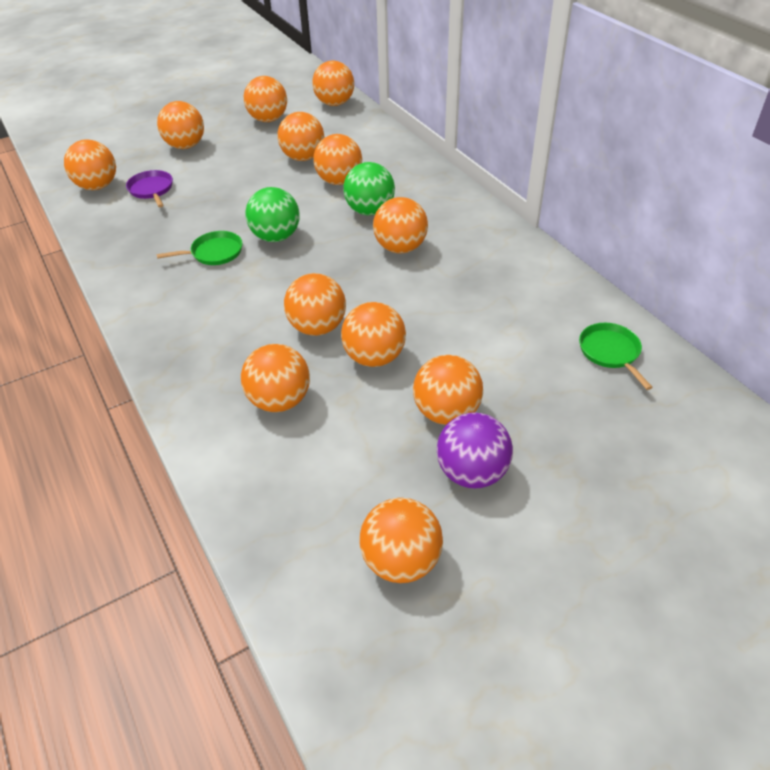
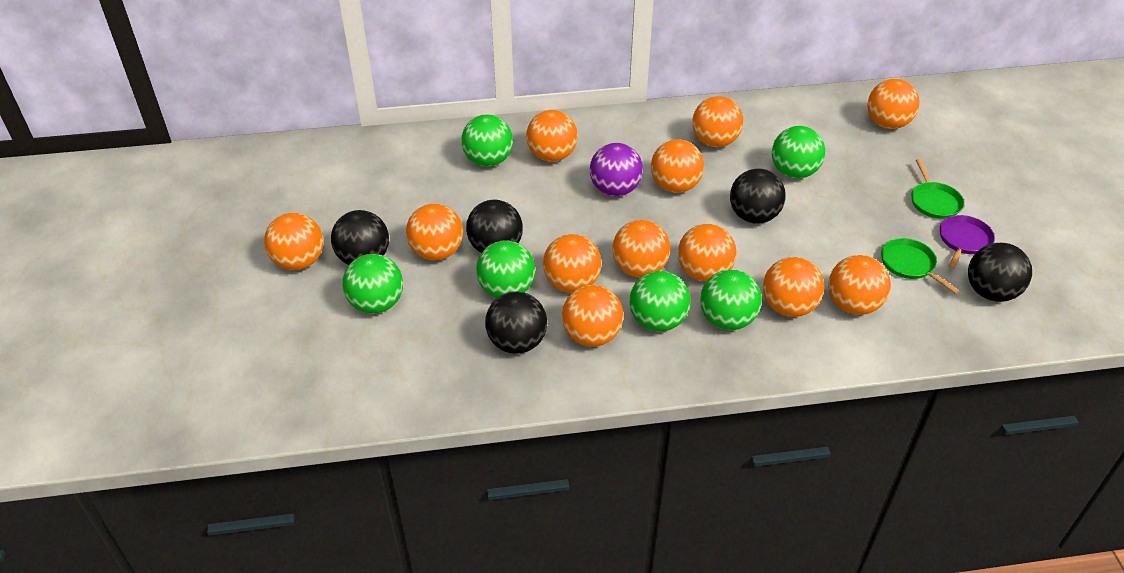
black ball: 0 -> 5
green ball: 2 -> 6

